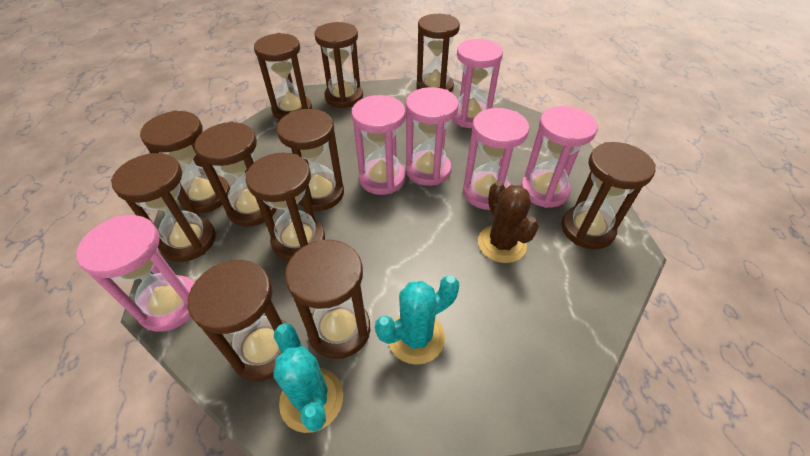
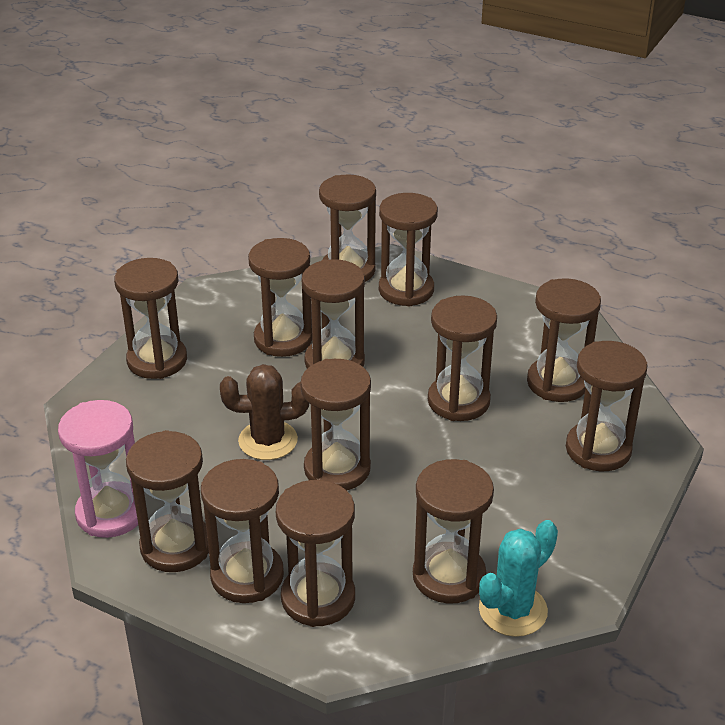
brown hourglass: 11 -> 13
pink hourglass: 6 -> 1
turquoise cactus: 2 -> 1

